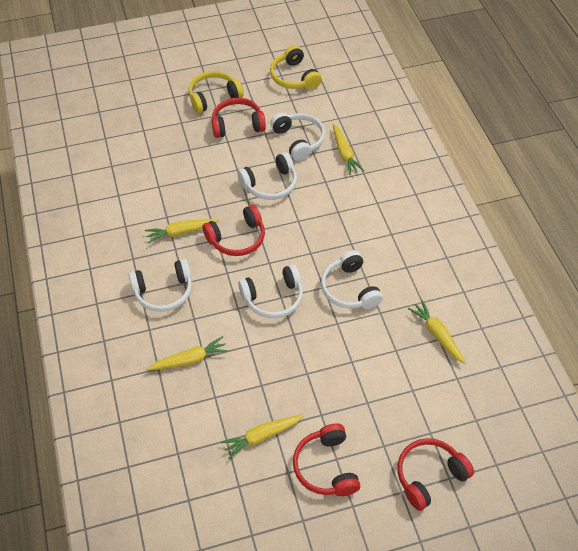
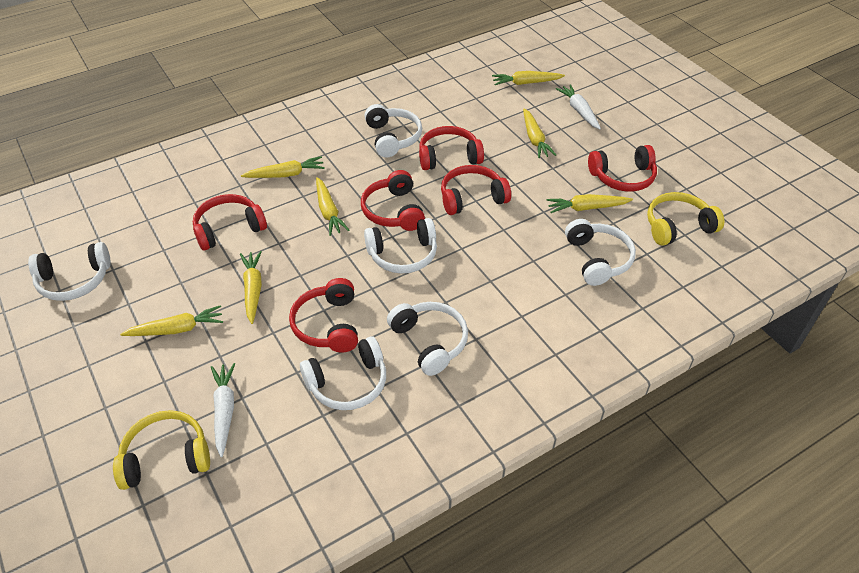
red headphones: 4 -> 6
white carrot: 0 -> 2
white headphones: 5 -> 6
yellow carrot: 5 -> 7

